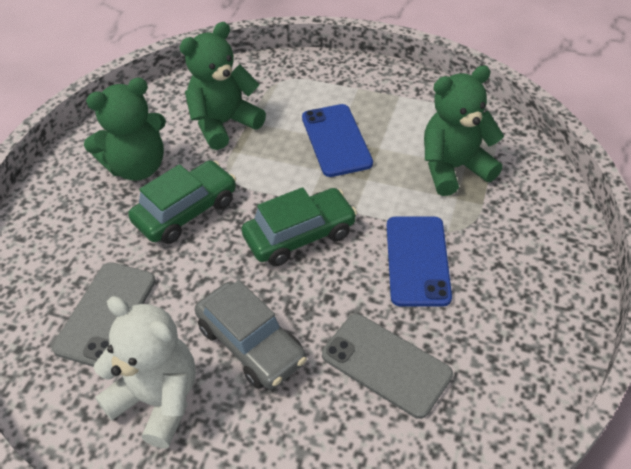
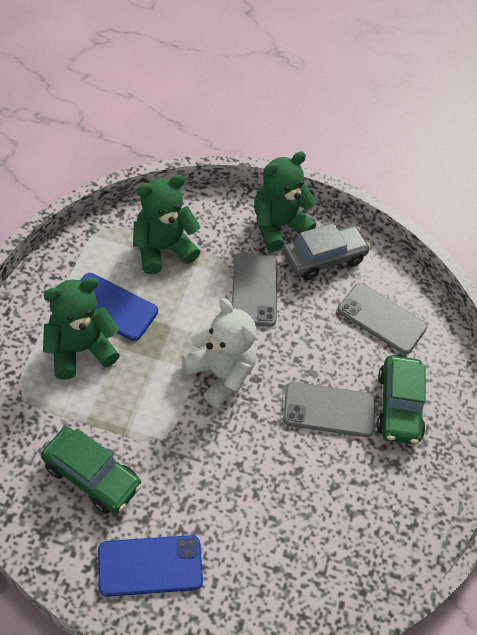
grey phone: 2 -> 3

